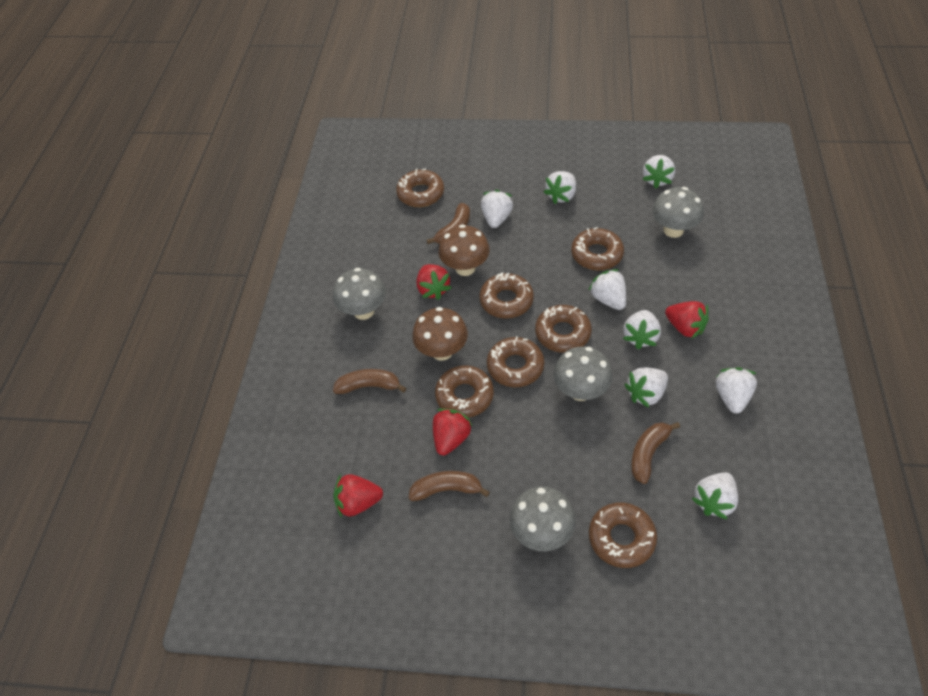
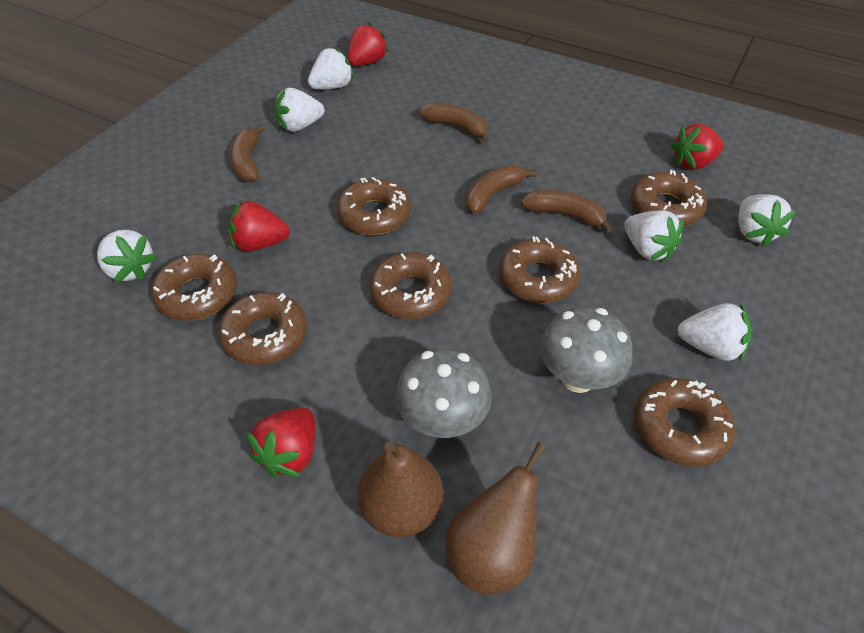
brown mushroom: 2 -> 0
brown pear: 0 -> 2
grey mushroom: 4 -> 2
white strawberry: 8 -> 6

